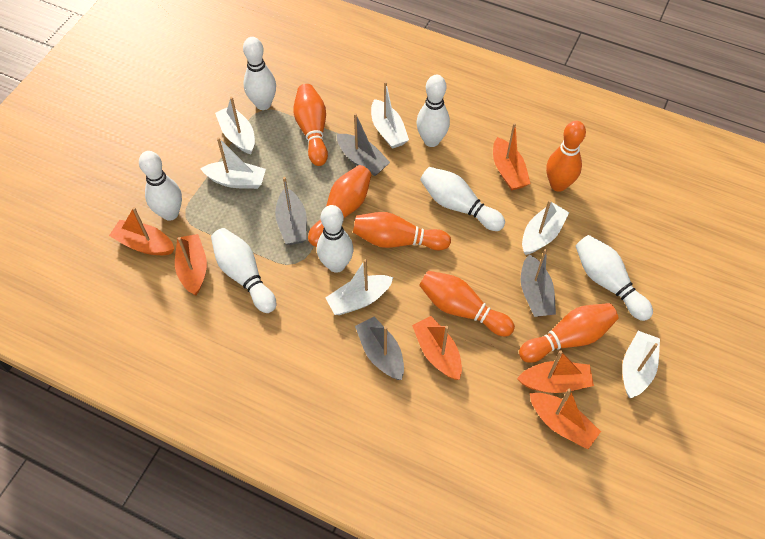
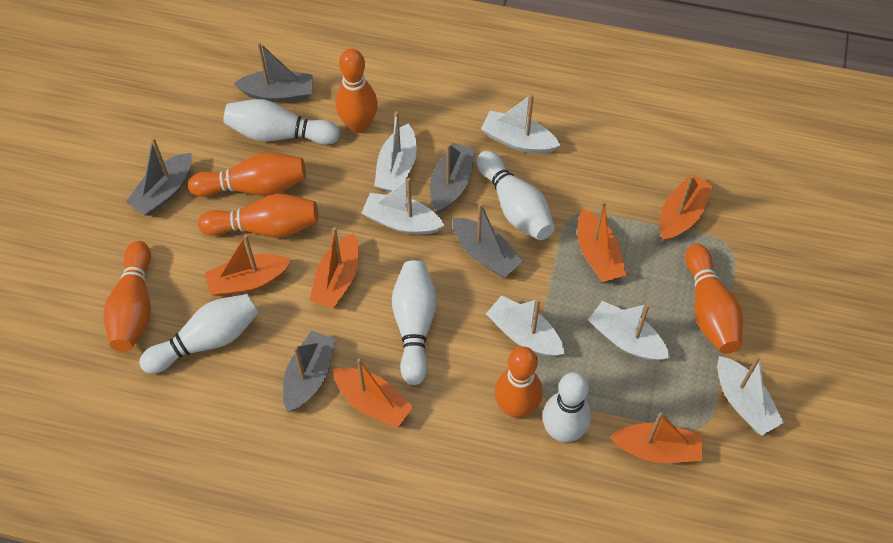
grey boat: 4 -> 5
white bowling pin: 7 -> 5

